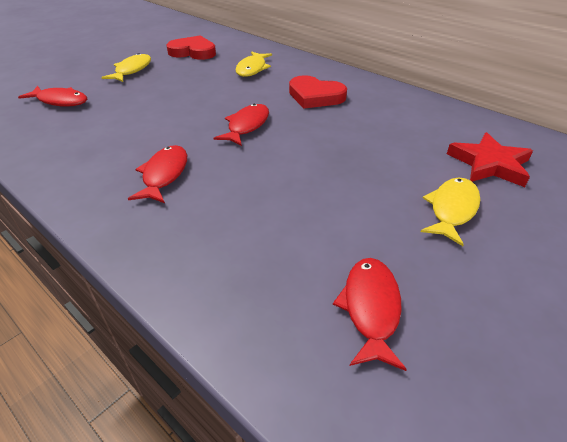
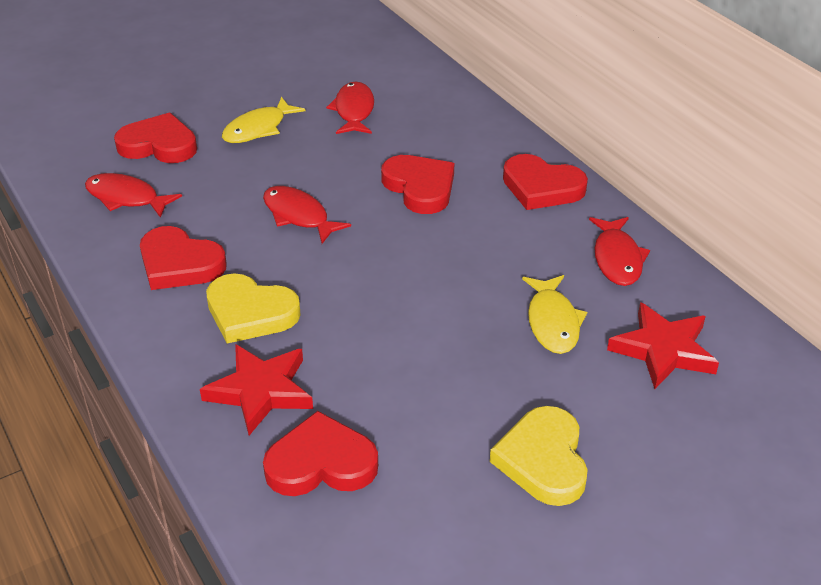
red heart: 2 -> 5
red star: 1 -> 2
yellow fish: 3 -> 2
yellow heart: 0 -> 2

